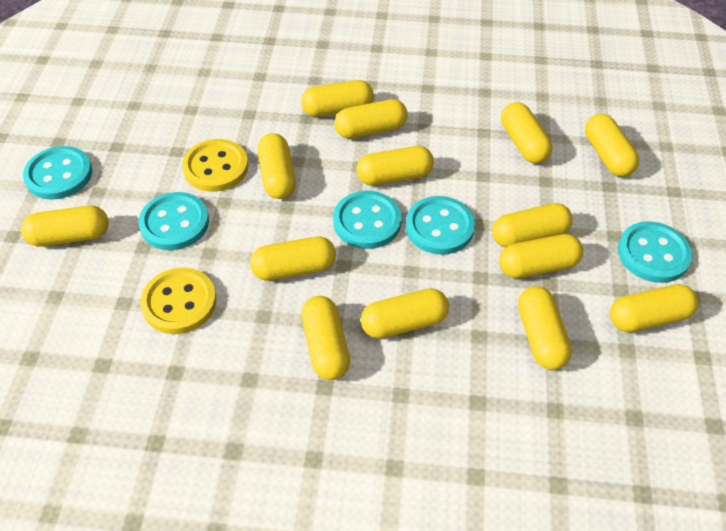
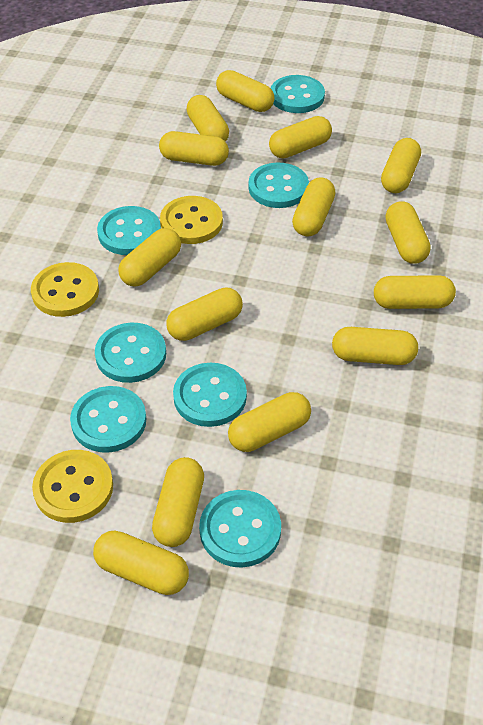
turquoise button: 5 -> 7
yellow button: 2 -> 3

